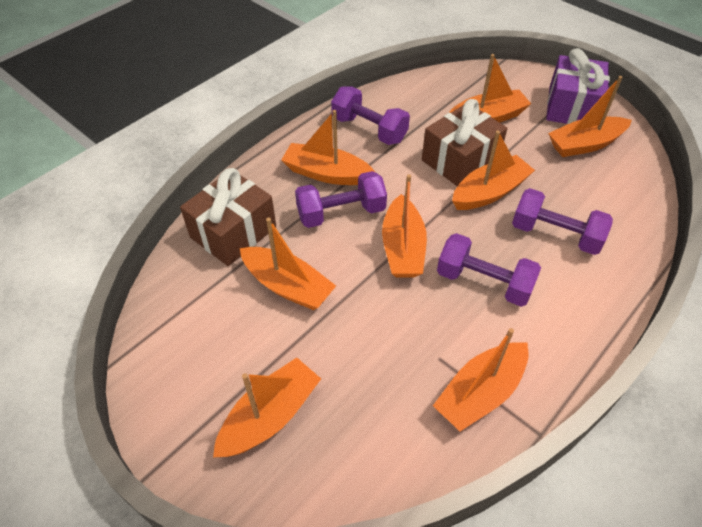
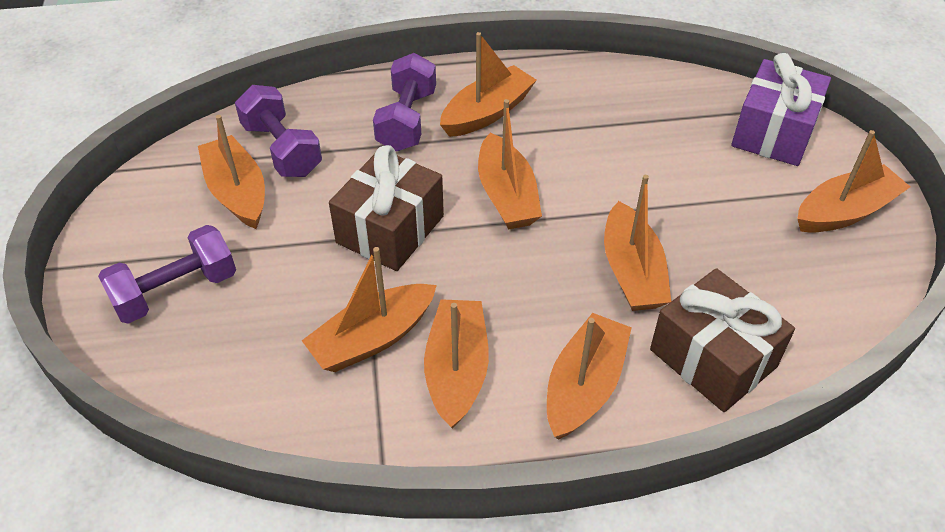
purple dumbbell: 4 -> 3

